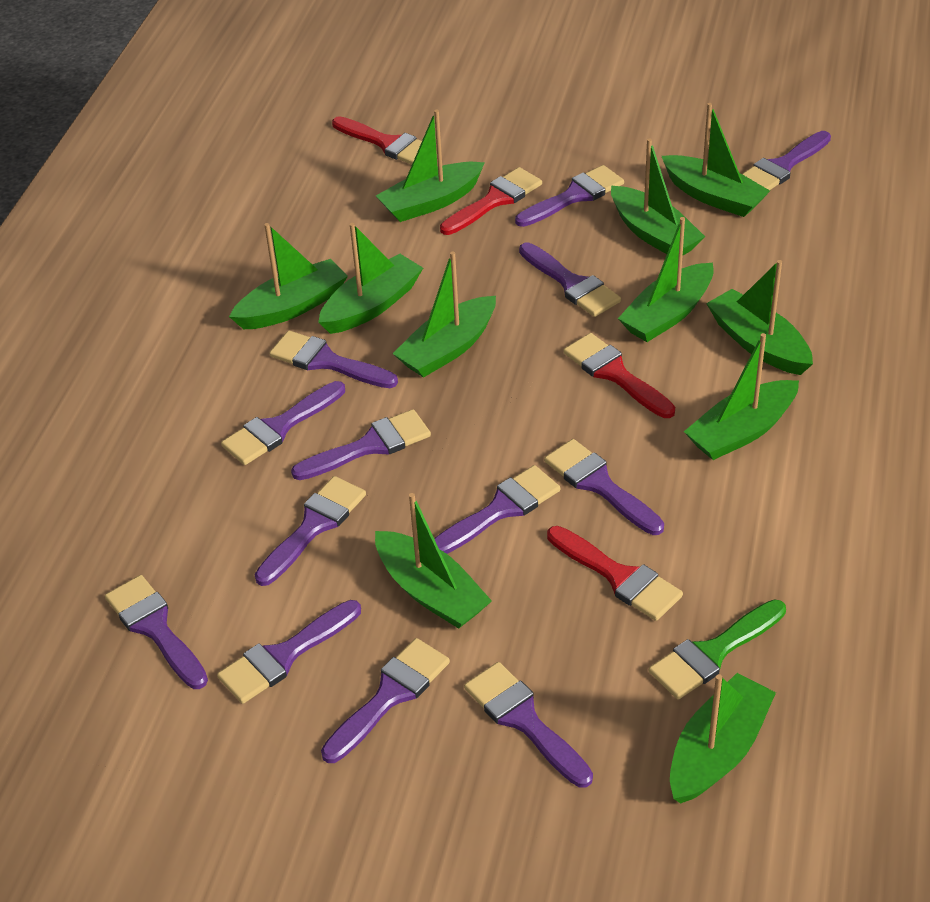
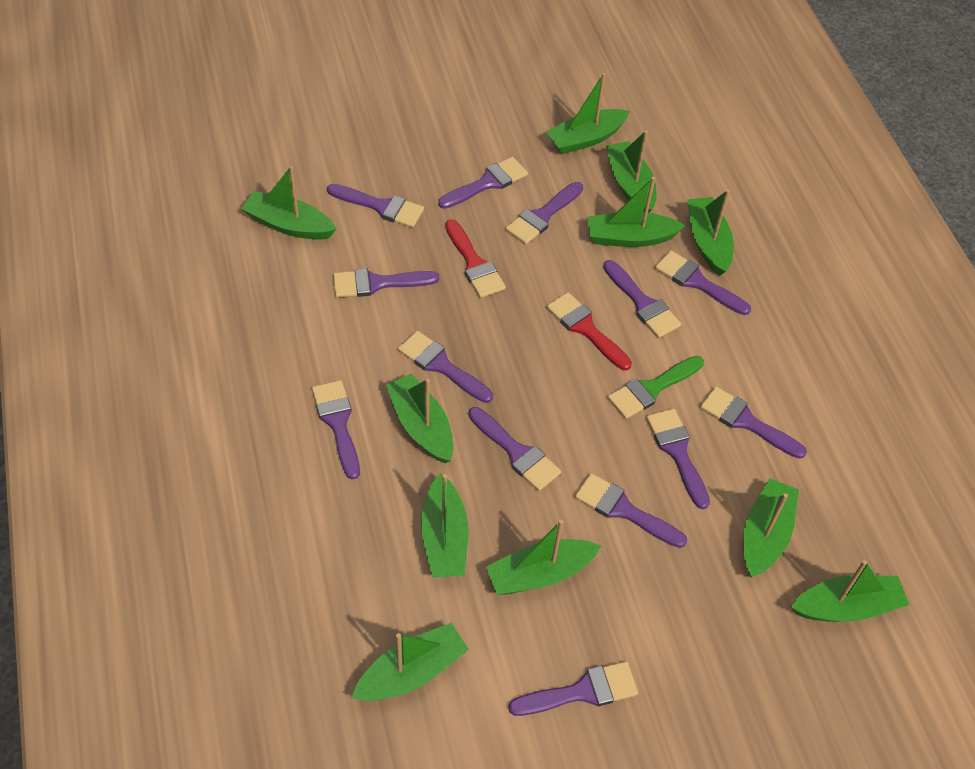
red brush: 4 -> 2

